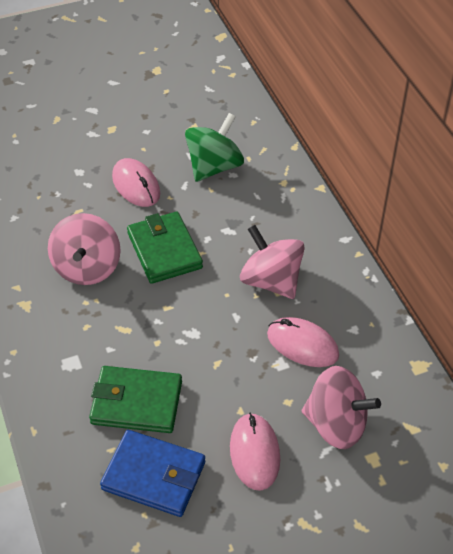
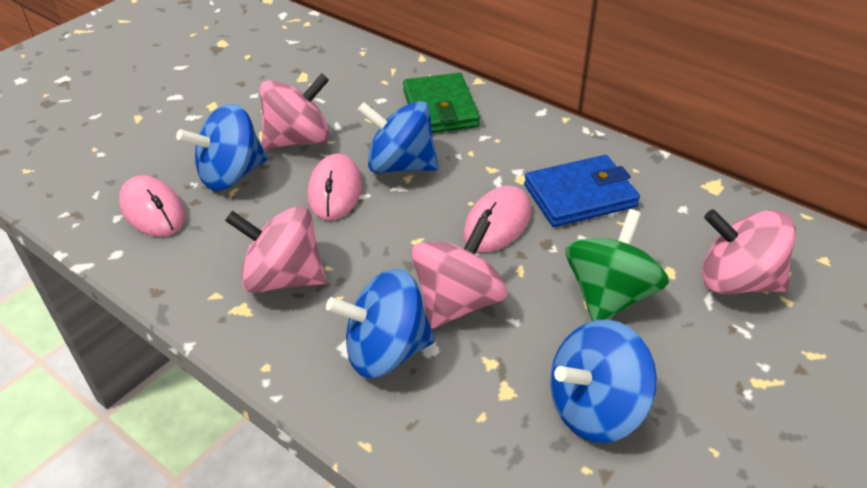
blue spinning top: 0 -> 4
green wallet: 2 -> 1
pink spinning top: 3 -> 4

